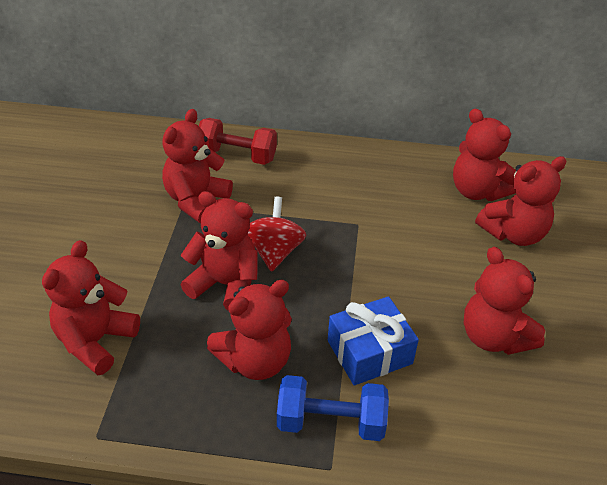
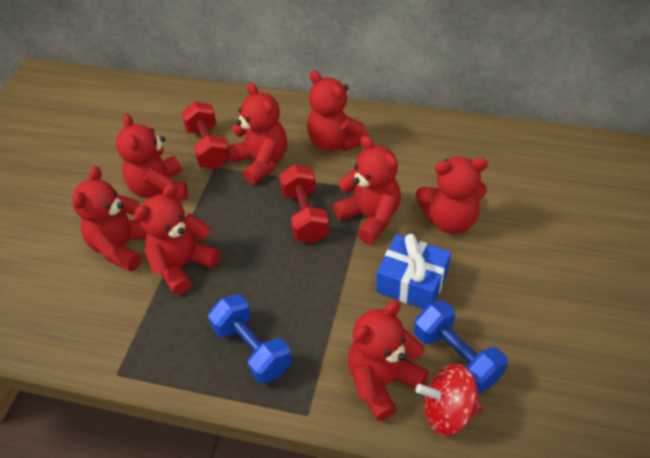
blue dumbbell: 1 -> 2
red dumbbell: 1 -> 2
red teddy bear: 7 -> 8

